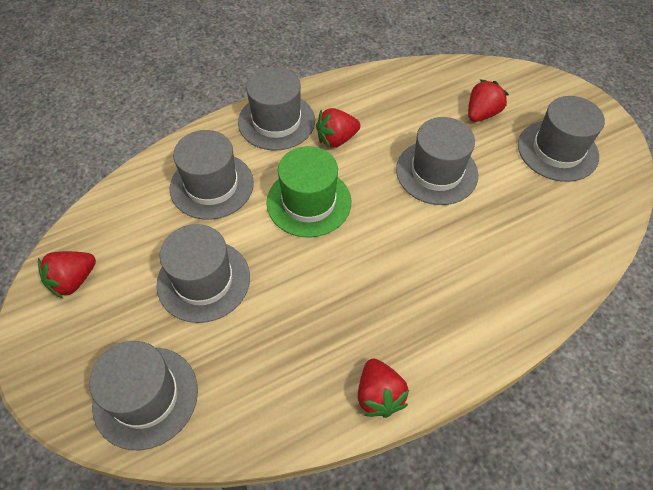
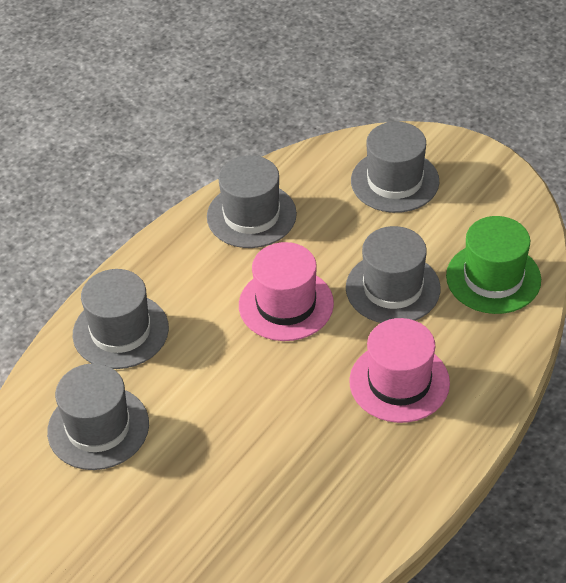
grey hat: 6 -> 5
pink hat: 0 -> 2
red strawberry: 4 -> 0

